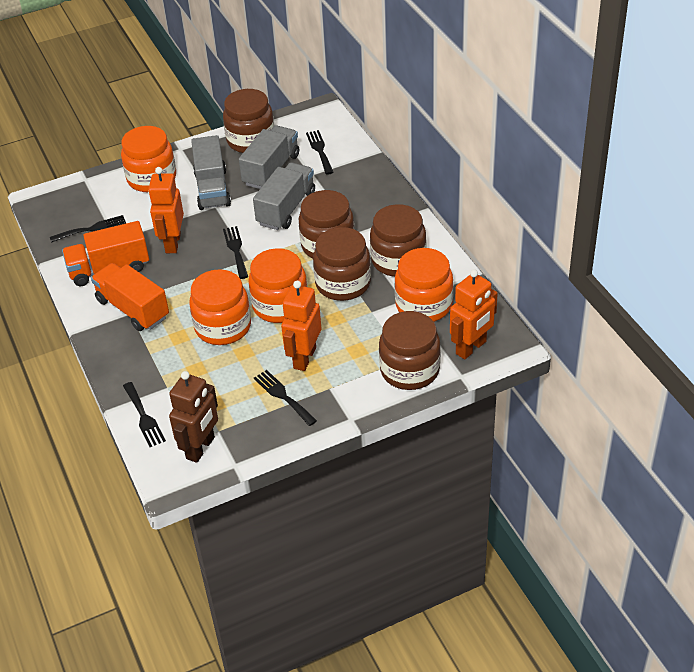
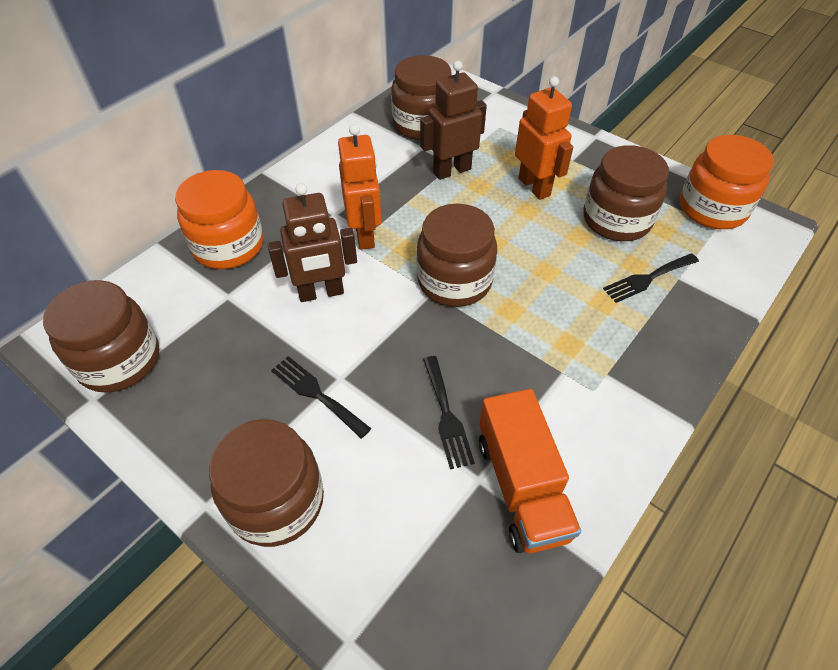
black fork: 5 -> 3
brown robot: 1 -> 2
grey truck: 3 -> 0
orange jar: 4 -> 2
orange robot: 3 -> 2
orange truck: 2 -> 1

